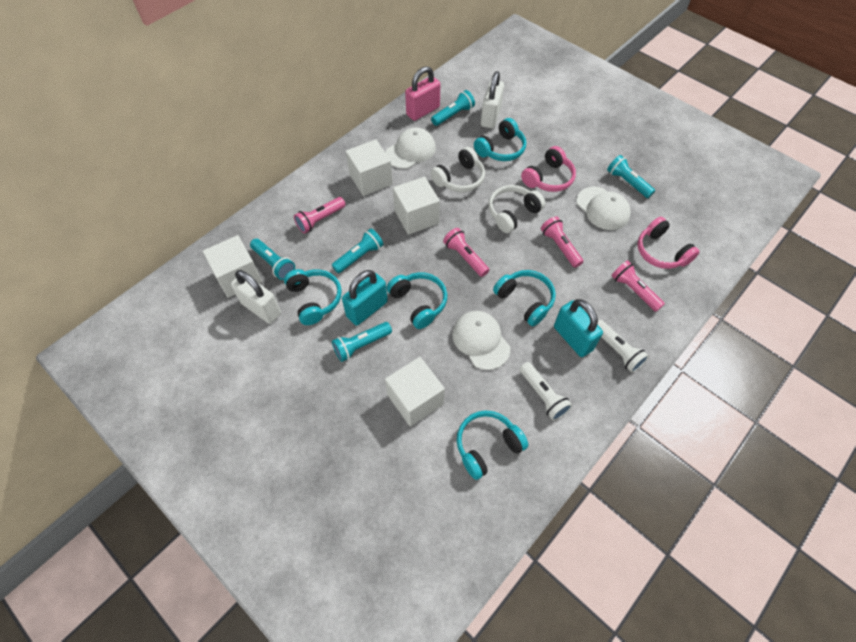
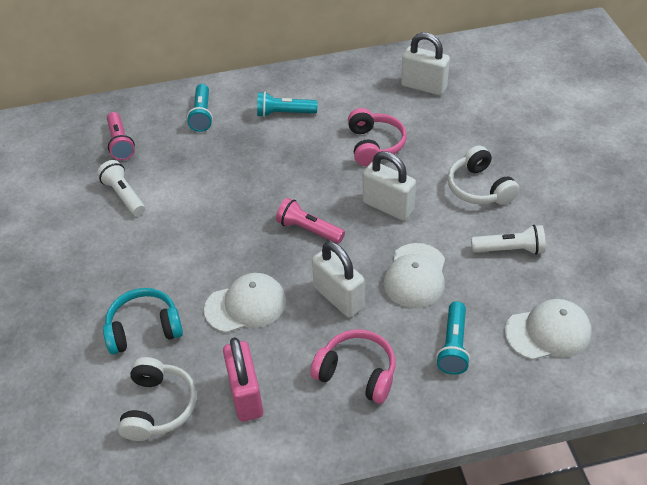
pink flashlight: 4 -> 2
turquoise flashlight: 5 -> 3
turquoise headphones: 5 -> 1
turquoise padlock: 2 -> 0
white cube: 4 -> 0
white padlock: 2 -> 3

